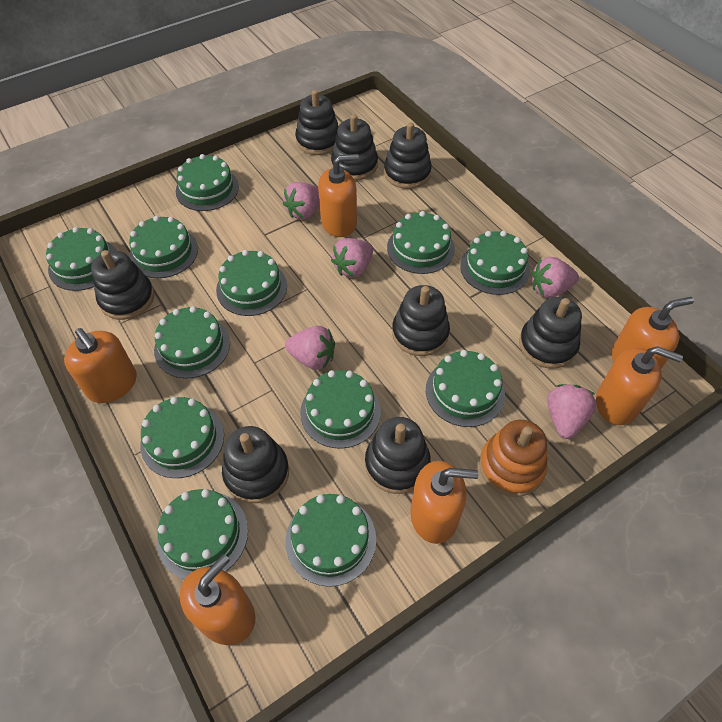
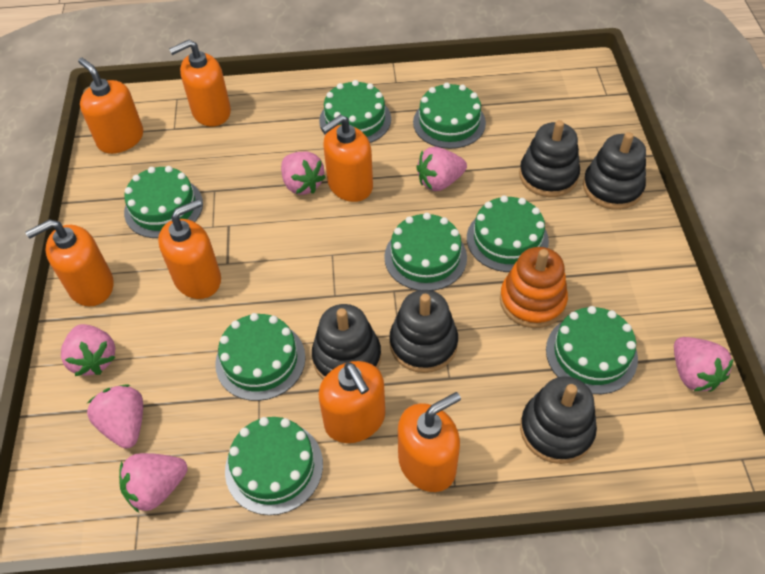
black stacking toy: 8 -> 5
green cake: 12 -> 8
orange soap dispenser: 6 -> 7
pink strawberry: 5 -> 6

